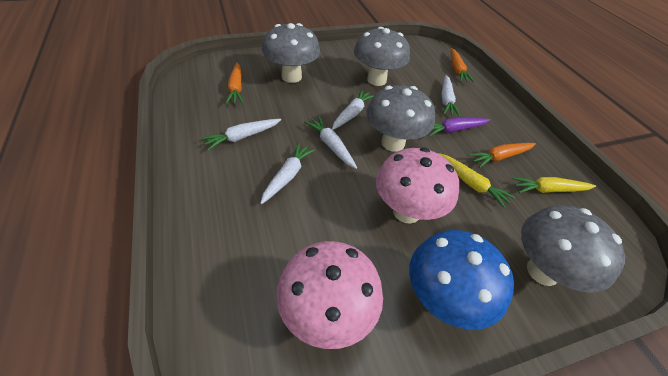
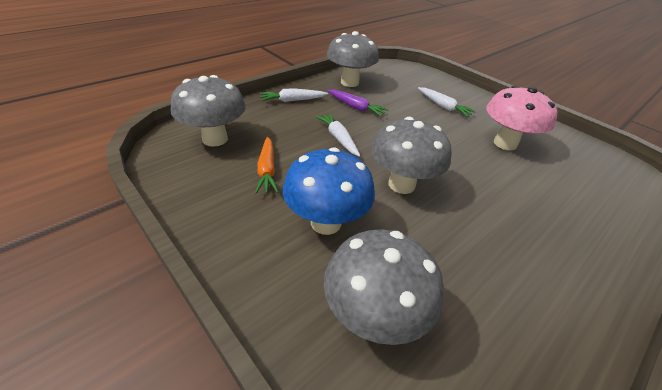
orange carrot: 3 -> 1
pink mushroom: 2 -> 1
white carrot: 5 -> 3
yellow carrot: 2 -> 0

